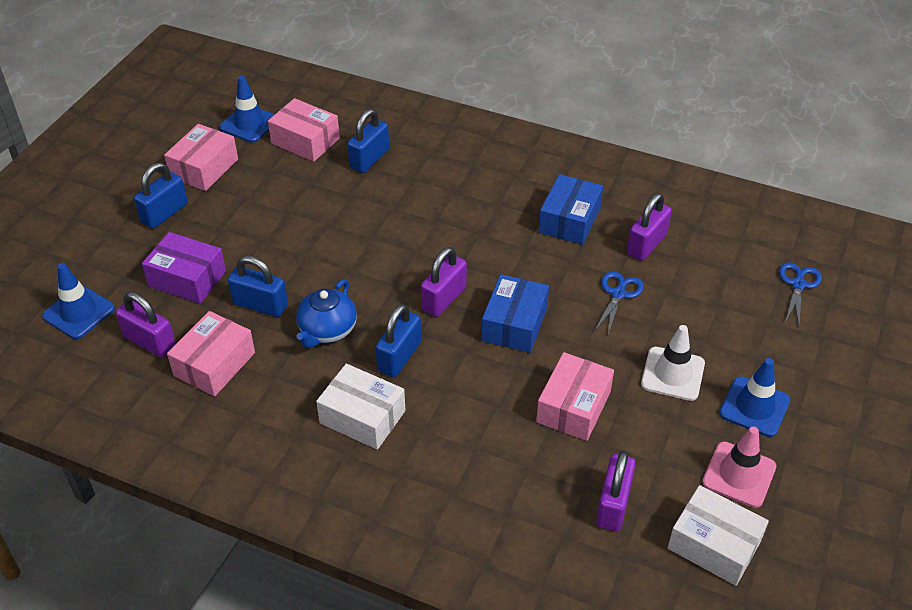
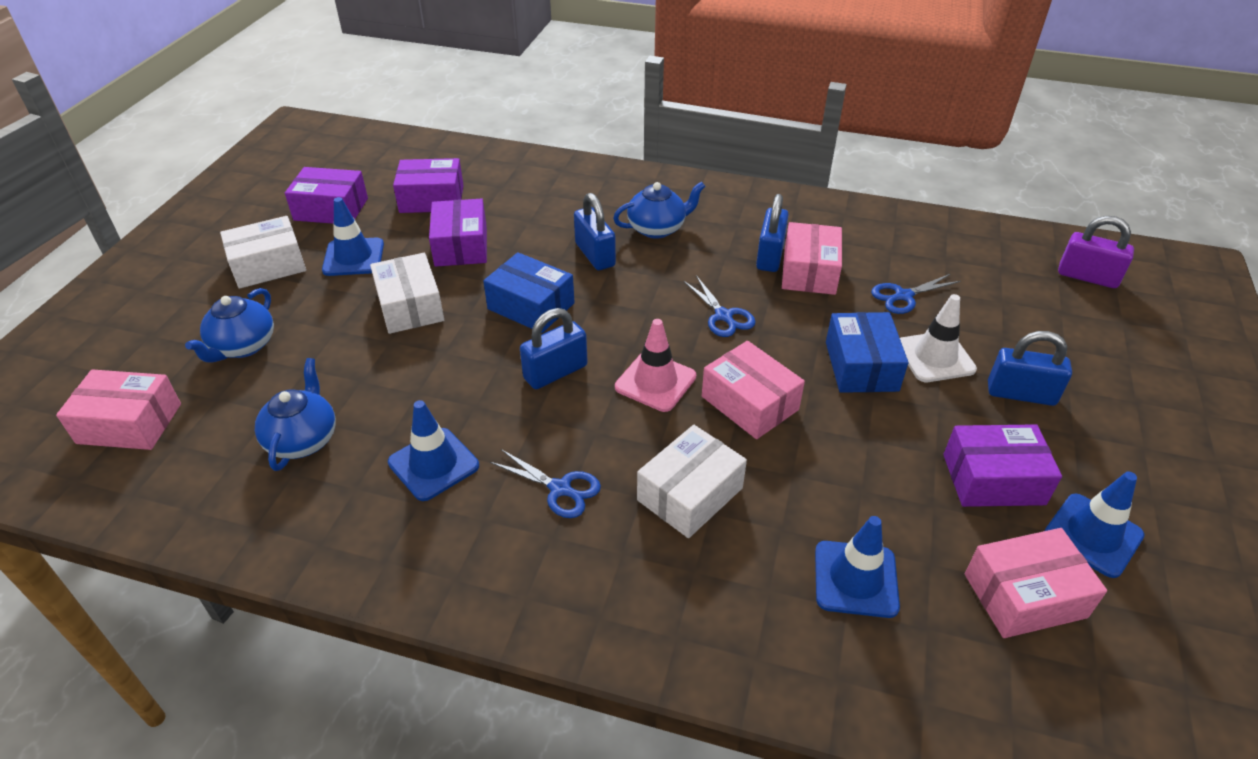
blue scissors: 2 -> 3
blue teapot: 1 -> 3
blue traffic cone: 3 -> 4
purple box: 1 -> 4
purple padlock: 4 -> 1
white box: 2 -> 3

